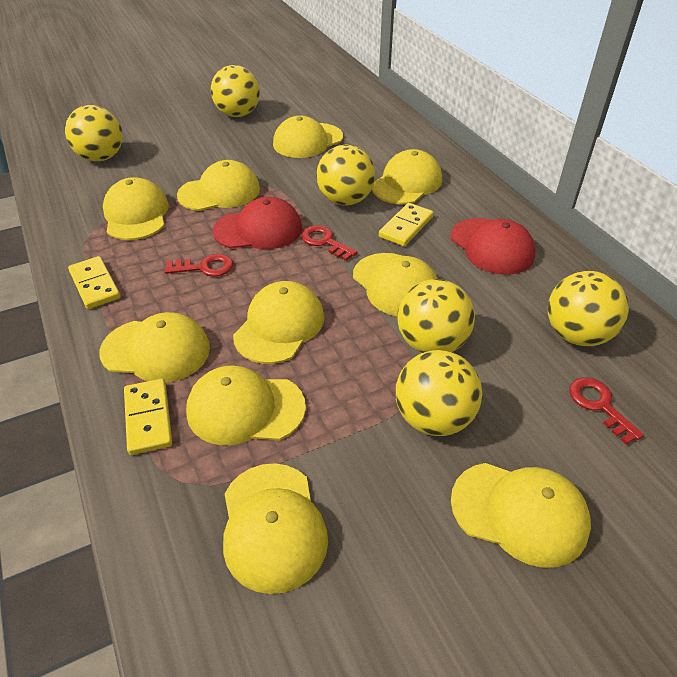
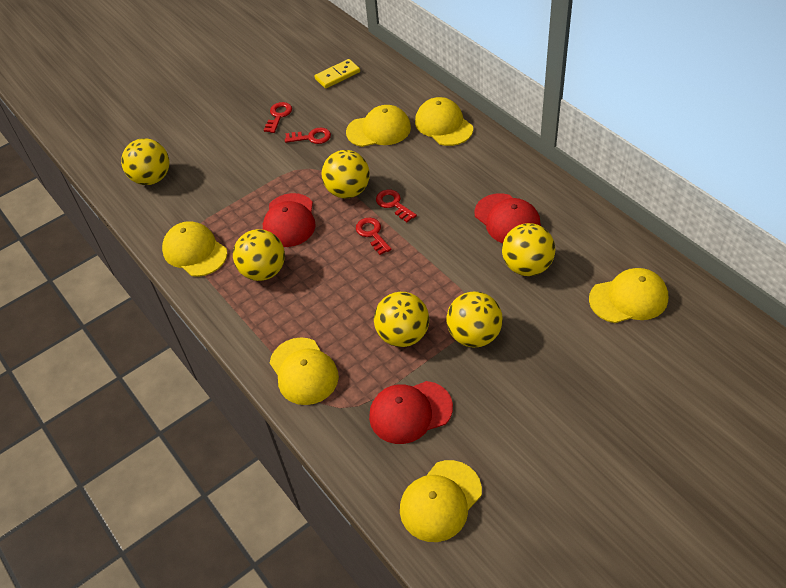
red cap: 2 -> 3
red key: 3 -> 4
yellow cap: 10 -> 6
yellow domino: 3 -> 1

